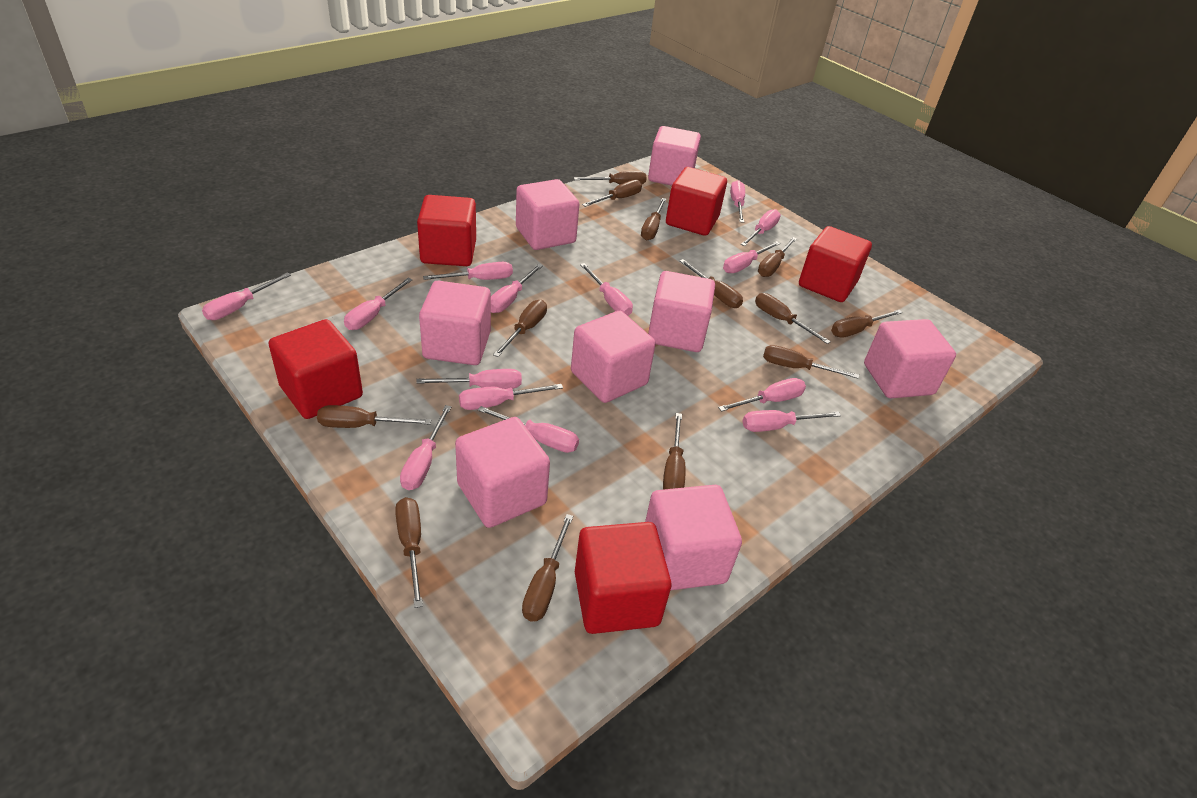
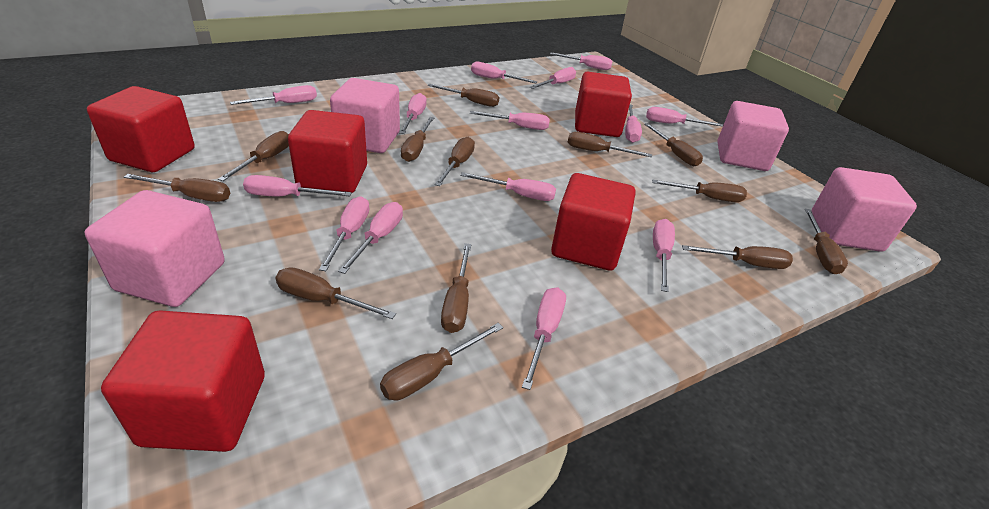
pink cube: 8 -> 4

